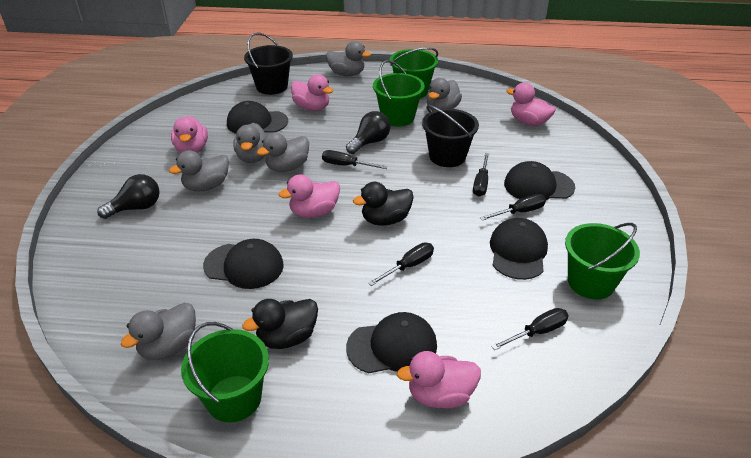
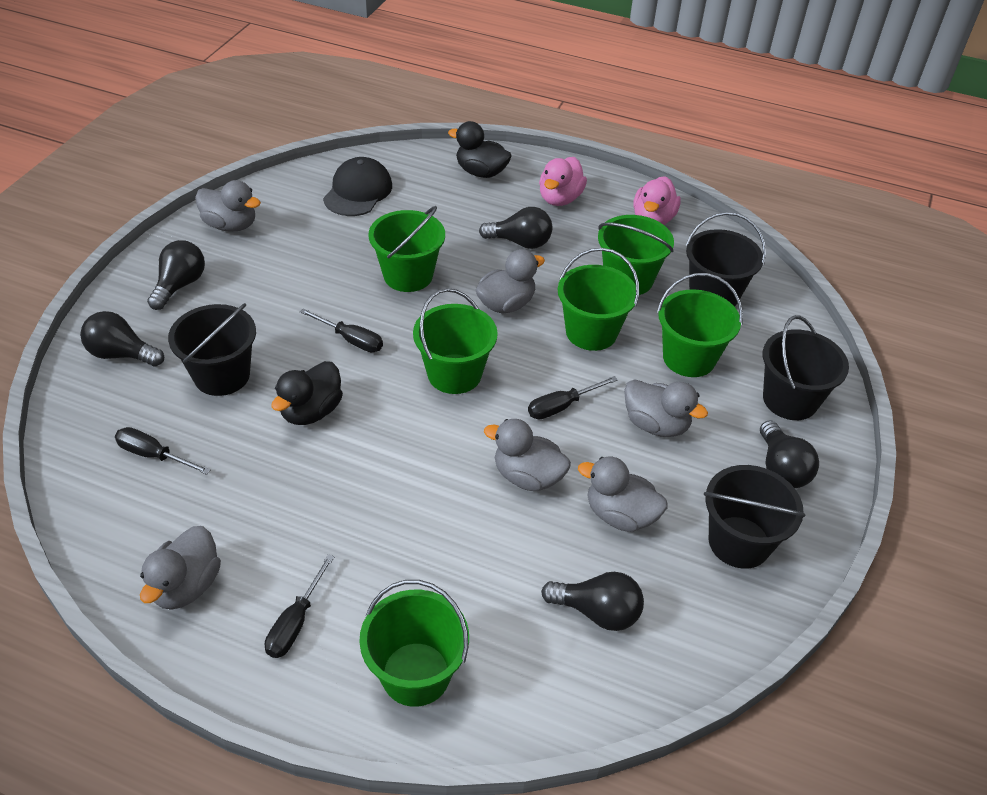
black bucket: 2 -> 4
black cap: 5 -> 1
black light bulb: 2 -> 5
black screwdriver: 5 -> 4
green bucket: 4 -> 6
pink duck: 5 -> 2

